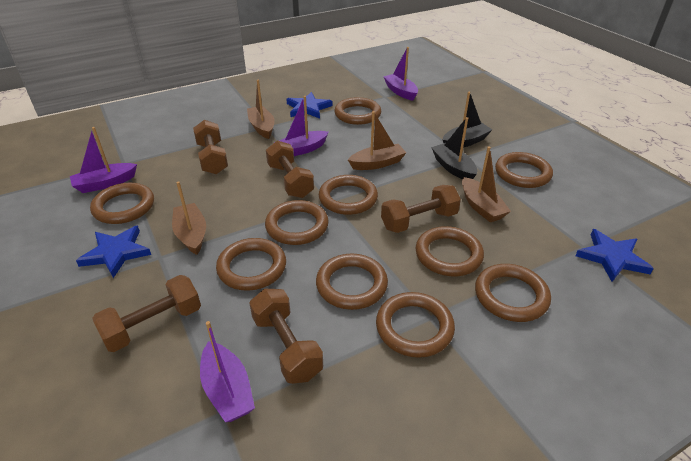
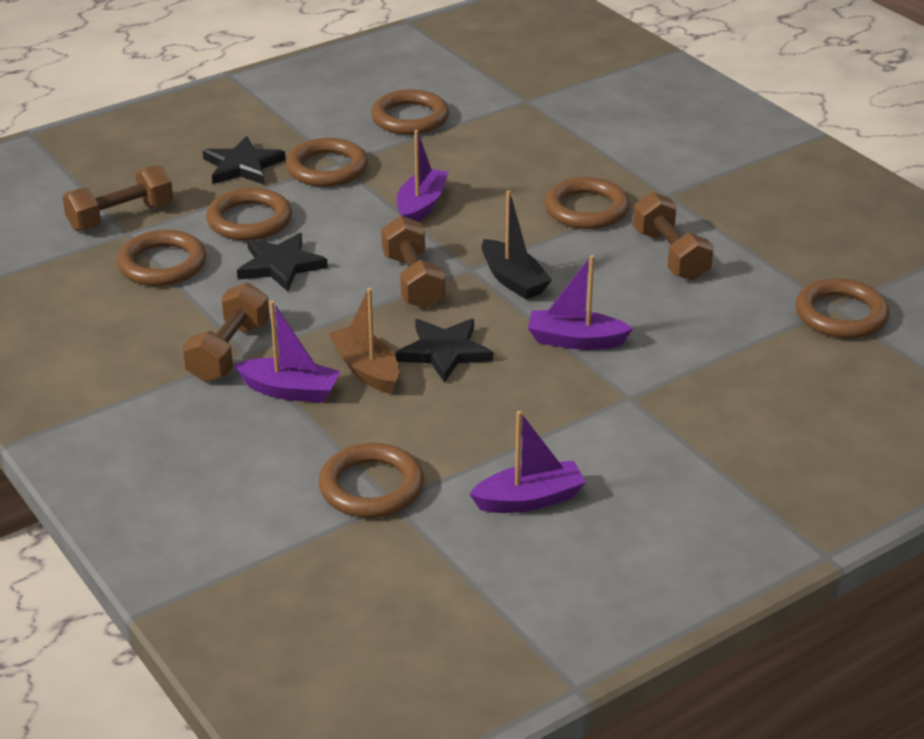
black boat: 2 -> 1
black star: 0 -> 3
blue star: 3 -> 0
brown boat: 4 -> 1
brown dumbbell: 5 -> 4
brown ring: 10 -> 7

